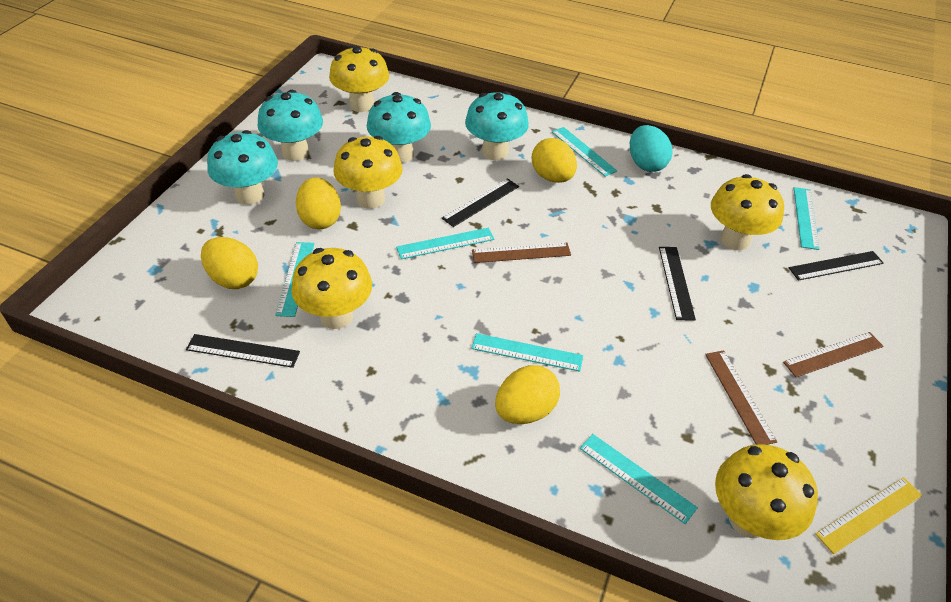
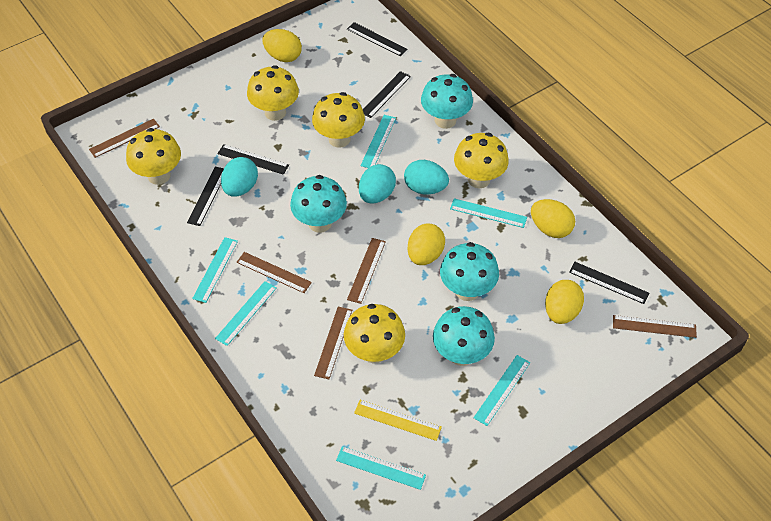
black ruler: 4 -> 5
brown ruler: 3 -> 5
turquoise egg: 1 -> 3

